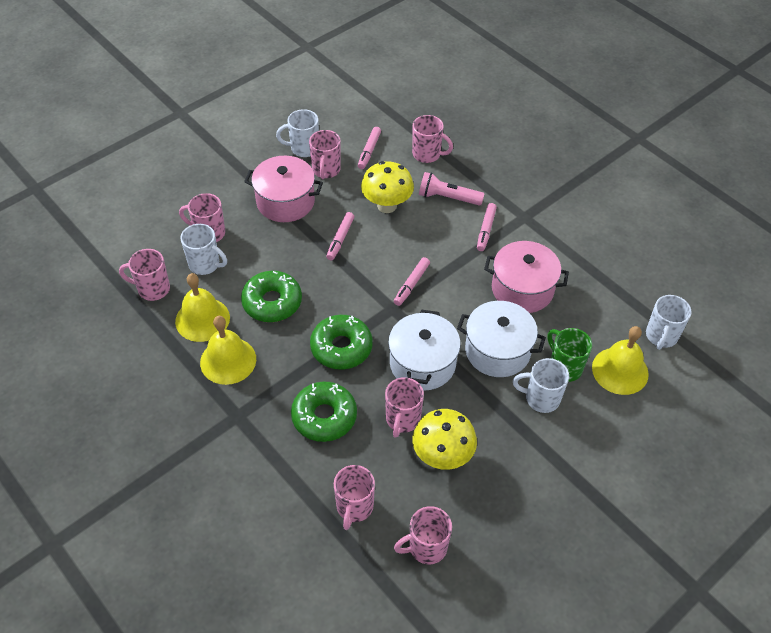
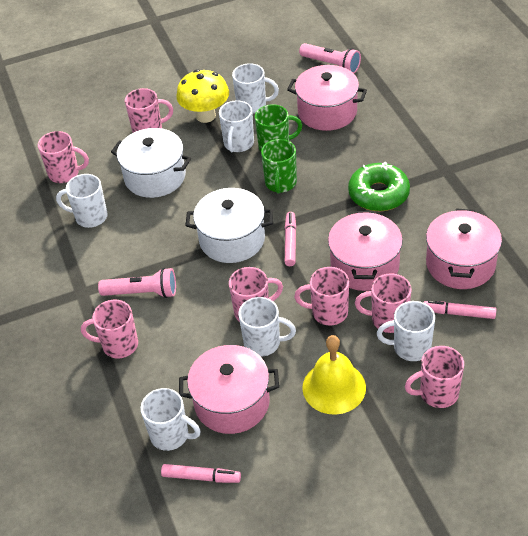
green donut: 3 -> 1
green mug: 1 -> 2
pink flashlight: 1 -> 2
pink marker: 4 -> 3
pink pot: 2 -> 4
white mug: 4 -> 6
yellow bell: 3 -> 1
yellow mushroom: 2 -> 1

